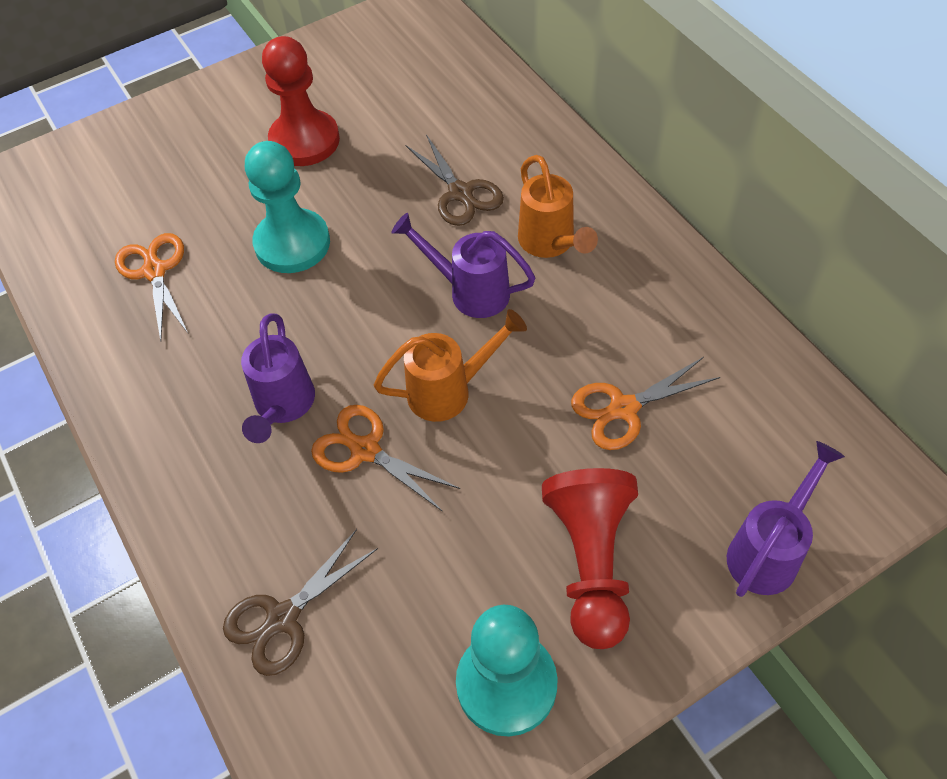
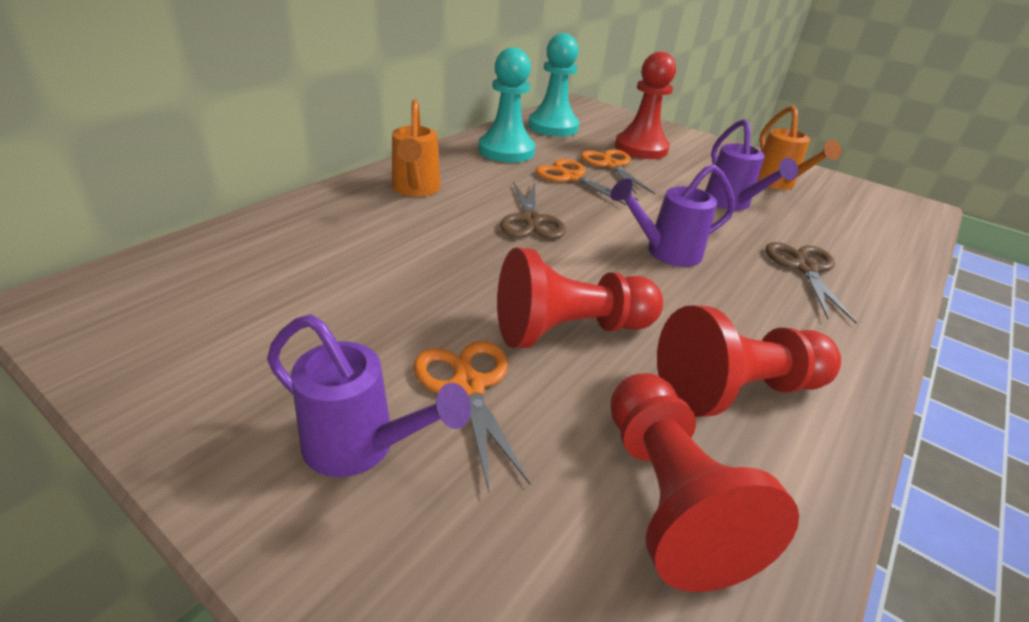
red pawn: 2 -> 4

